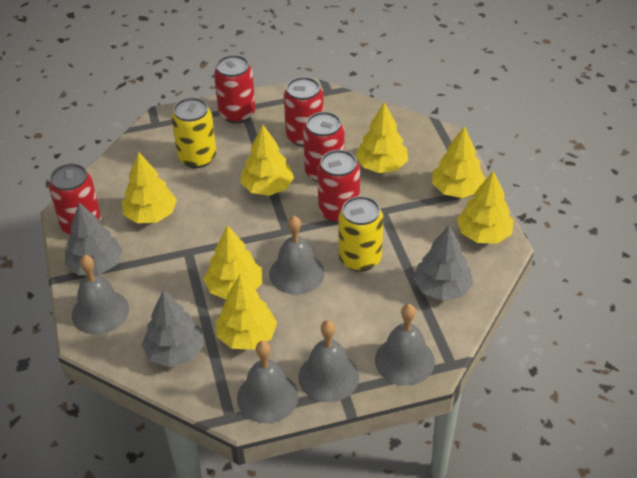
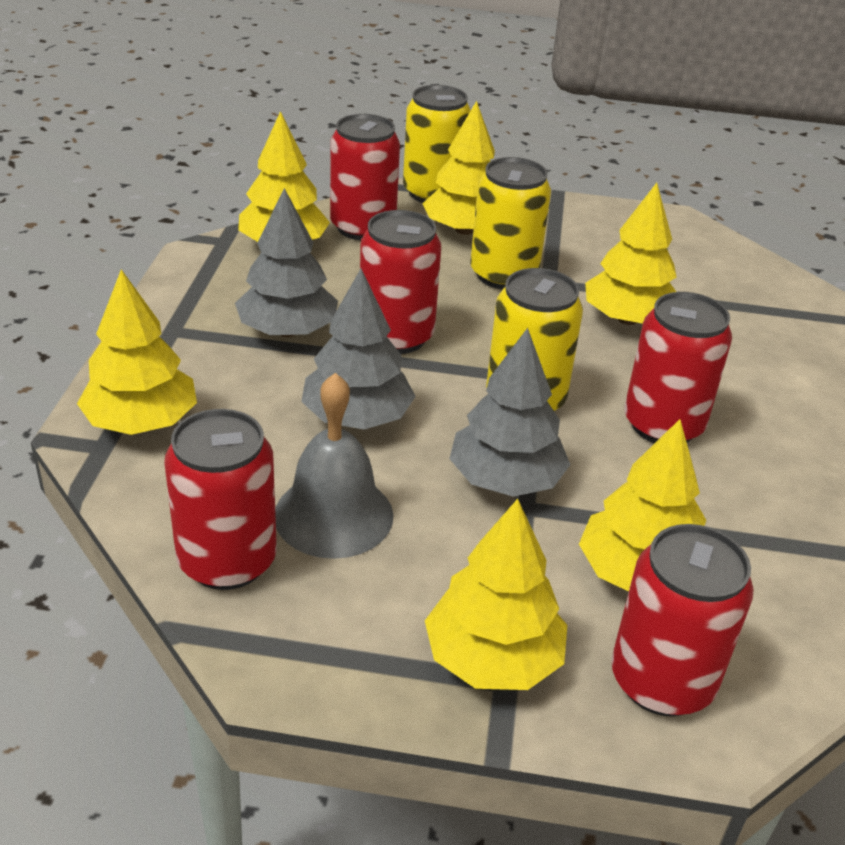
grey bell: 5 -> 1
yellow can: 2 -> 3
yellow tree: 7 -> 6

